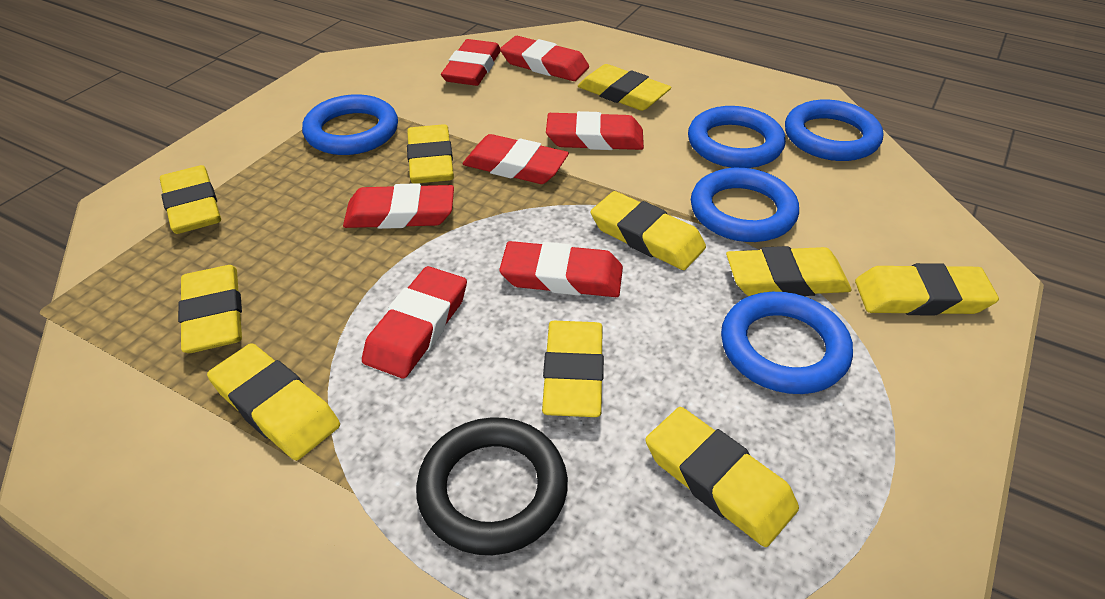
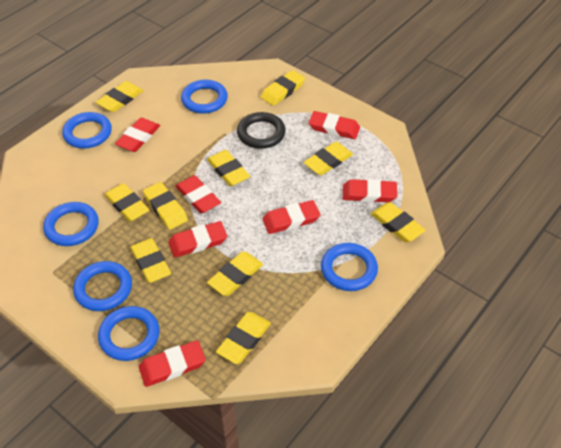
blue ring: 5 -> 6

